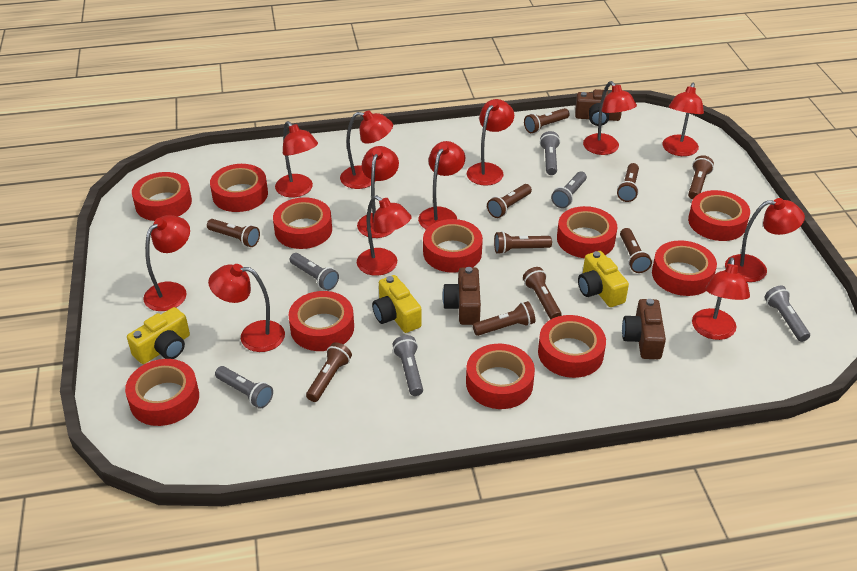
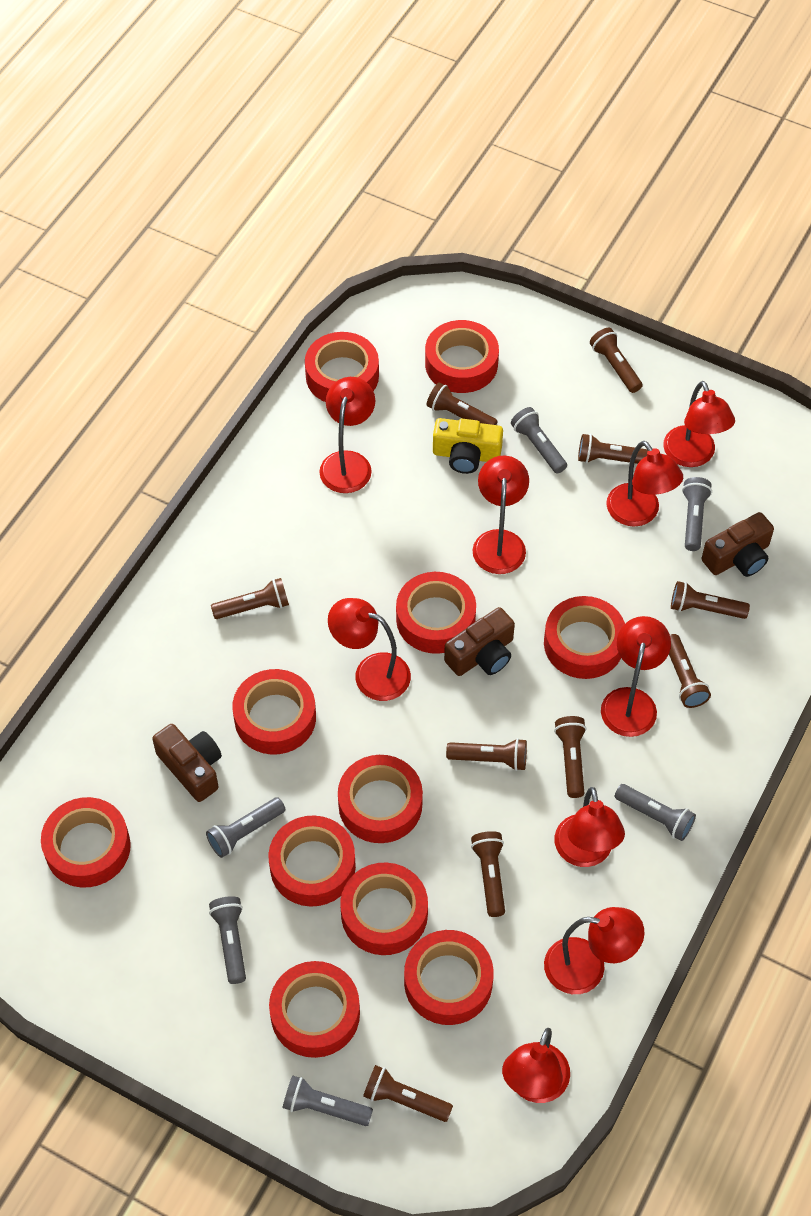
red lamp: 12 -> 9
yellow camera: 3 -> 1

